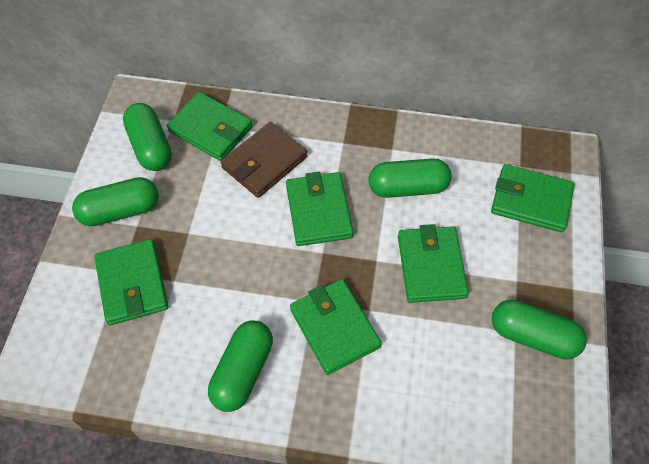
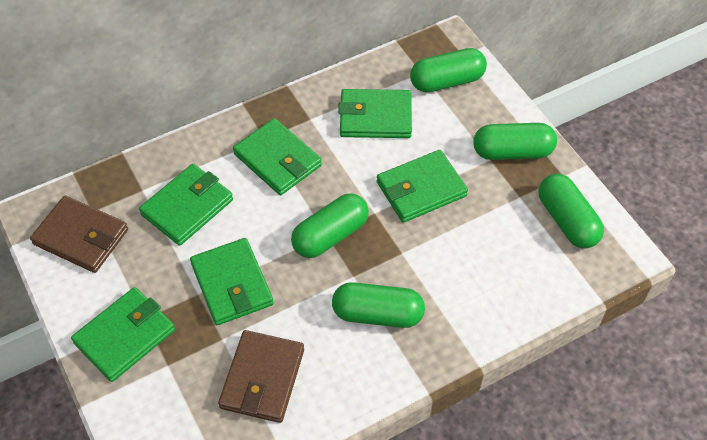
brown wallet: 1 -> 2

